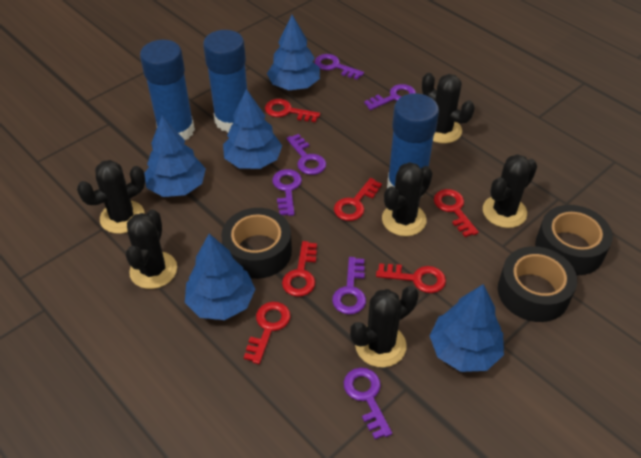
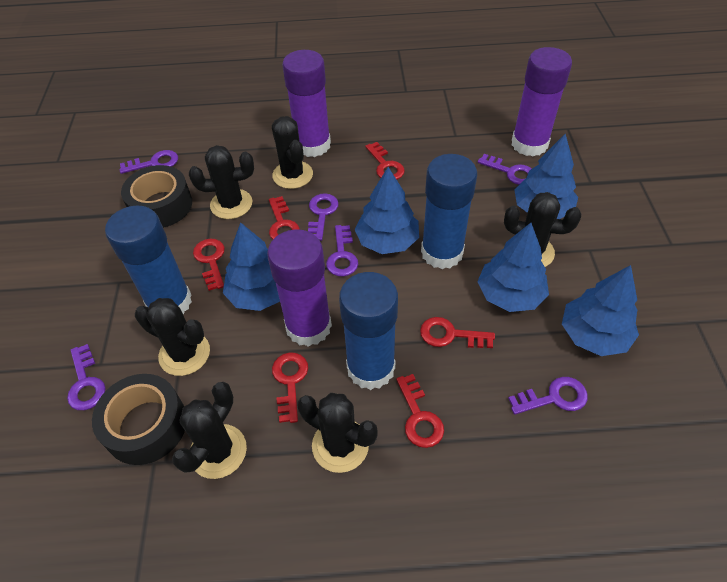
black tape: 3 -> 2
purple glue stick: 0 -> 3

